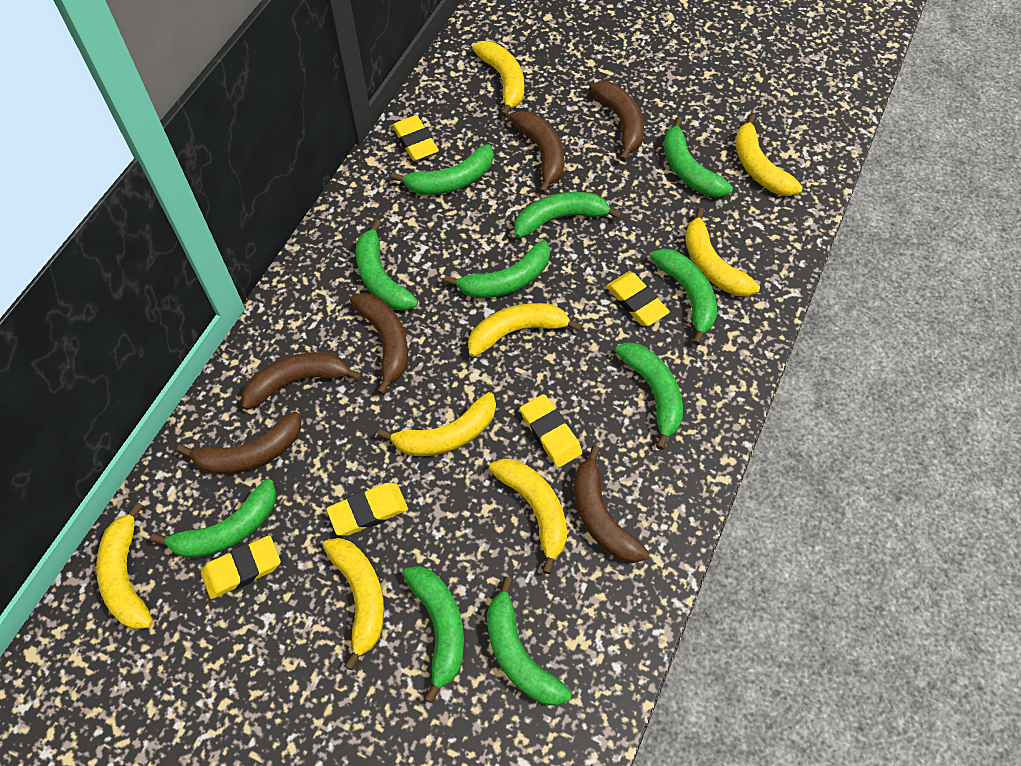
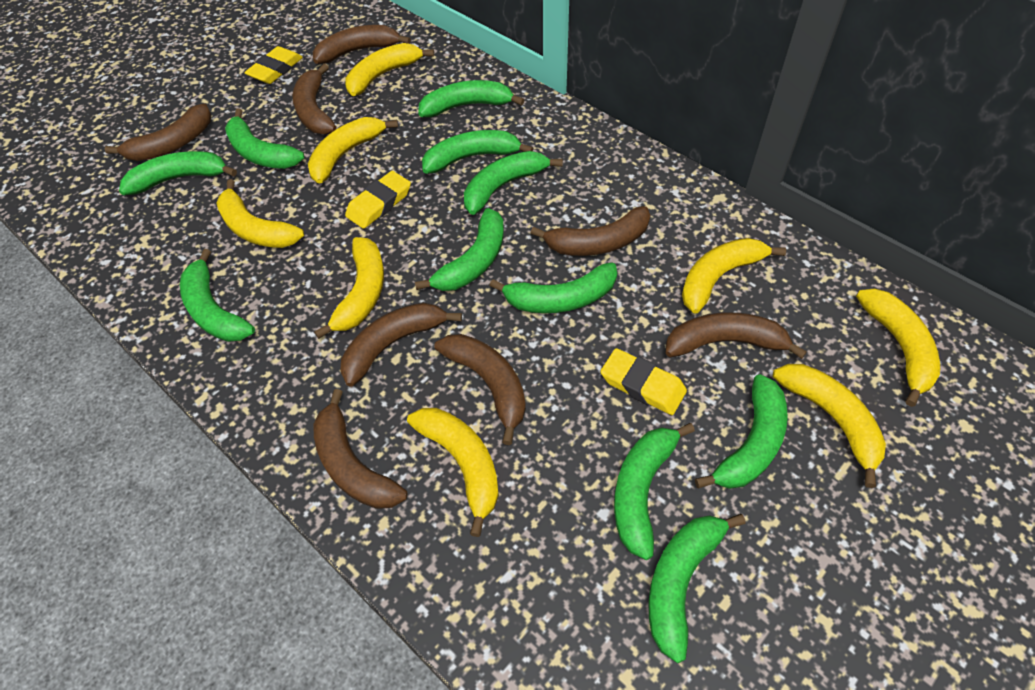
brown banana: 6 -> 8
green banana: 10 -> 11
yellow eraser: 5 -> 3

